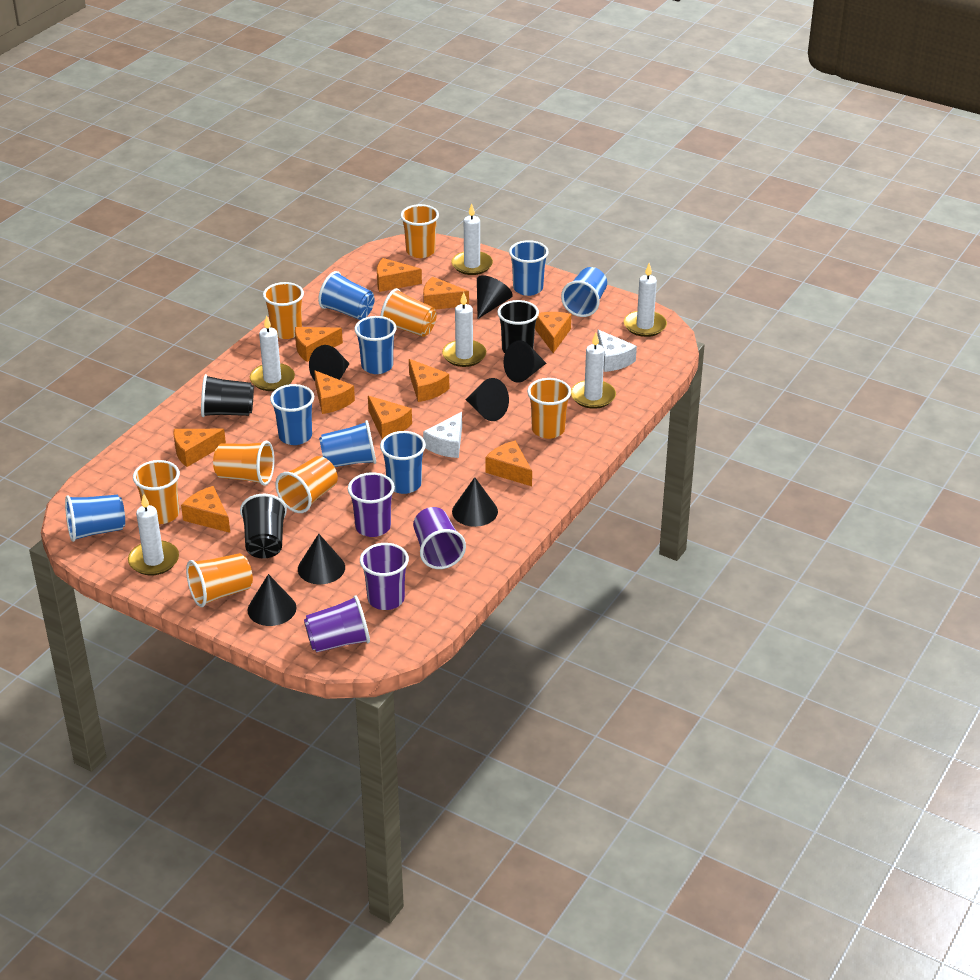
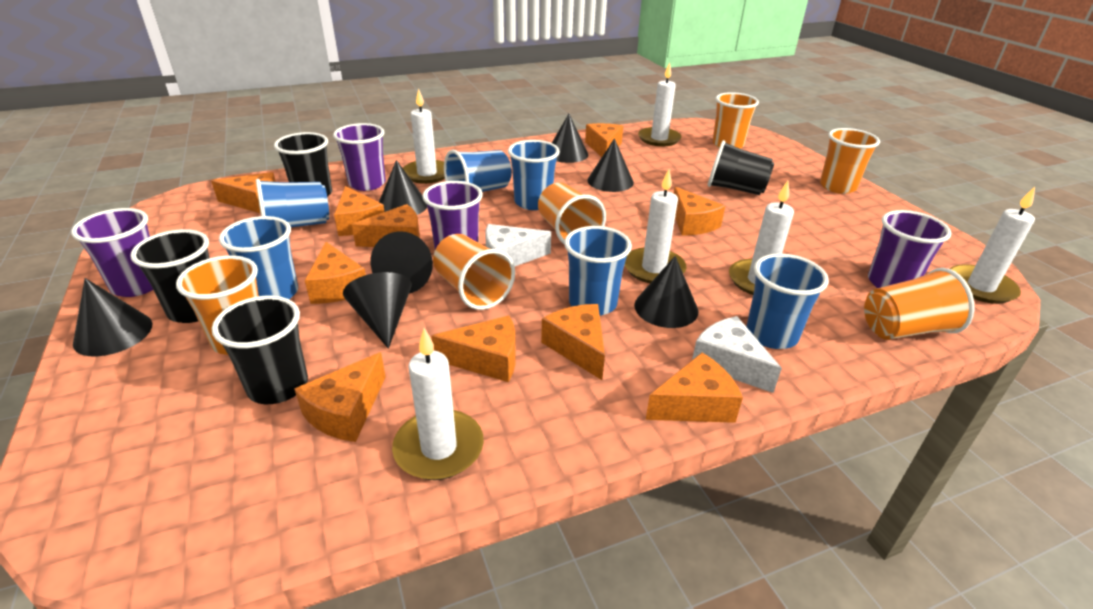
black cup: 3 -> 4
blue cup: 8 -> 6
orange cup: 8 -> 6

